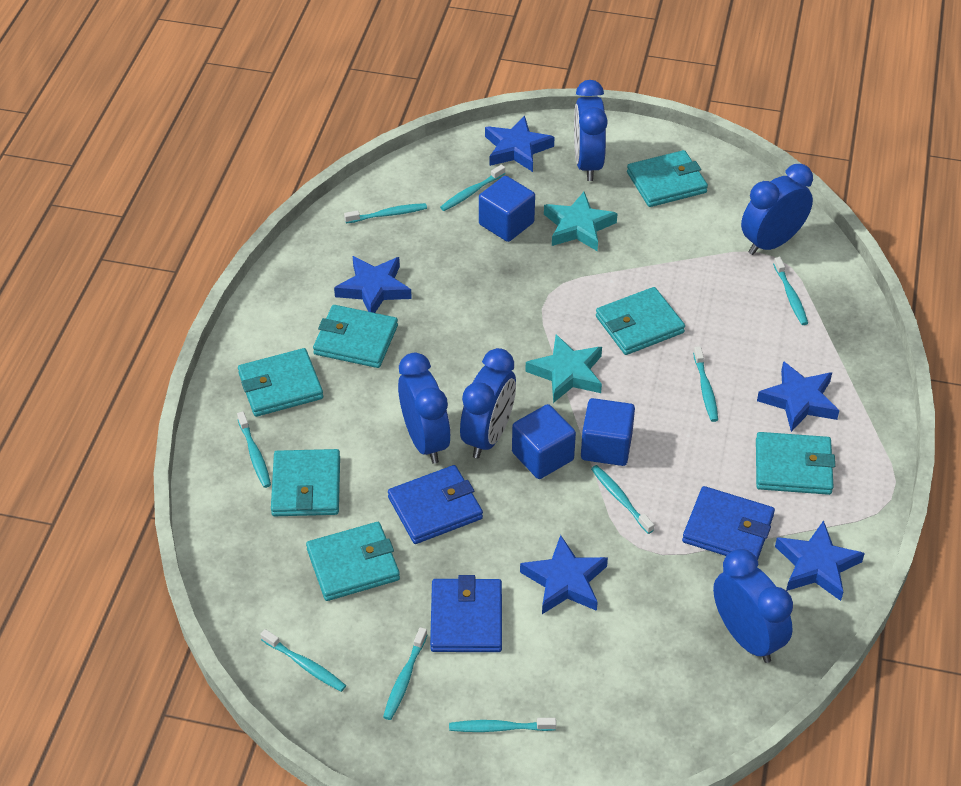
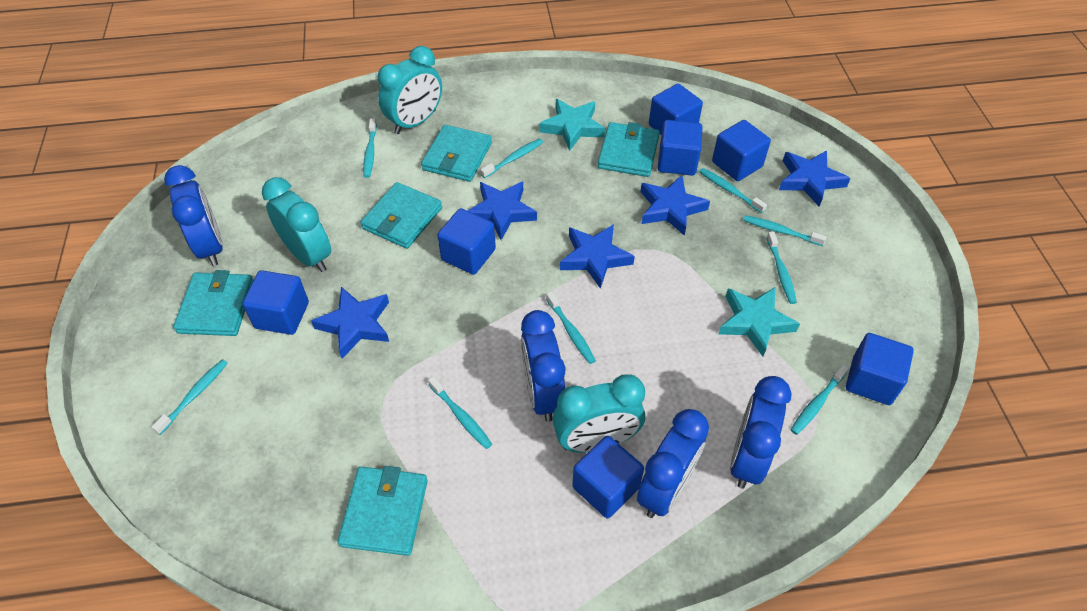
blue clock: 5 -> 4
blue cube: 3 -> 7
blue wallet: 3 -> 0
turquoise clock: 0 -> 3
turquoise wallet: 7 -> 5

